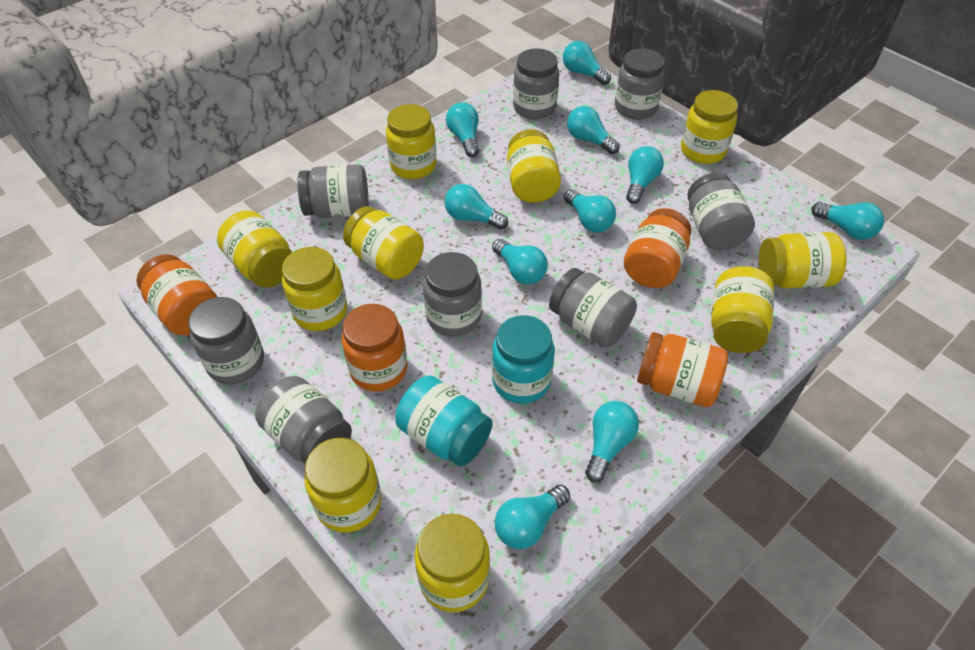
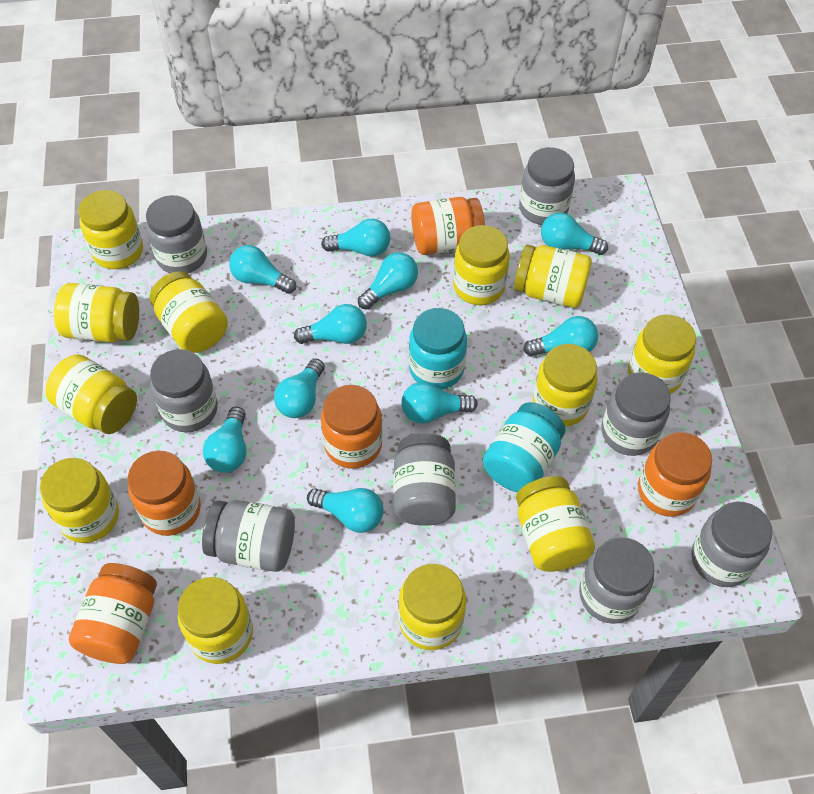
orange jar: 4 -> 5
yellow jar: 10 -> 12

